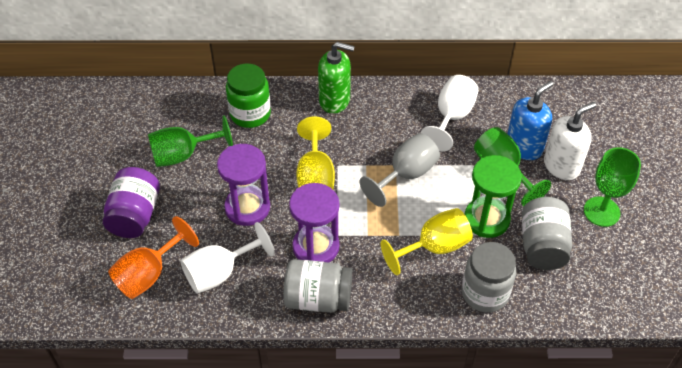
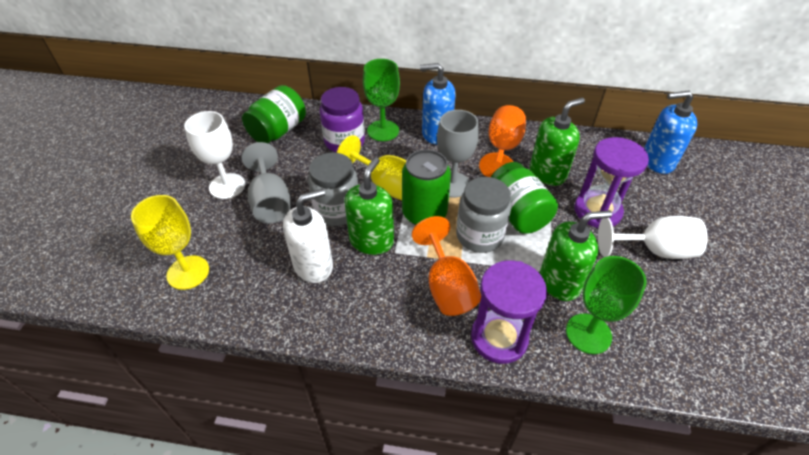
blue soap dispenser: 1 -> 2
green can: 0 -> 1
green goblet: 3 -> 2
green hourglass: 1 -> 0
green jar: 1 -> 2
green soap dispenser: 1 -> 3
grey goblet: 1 -> 2
grey jar: 3 -> 2
orange goblet: 1 -> 2

